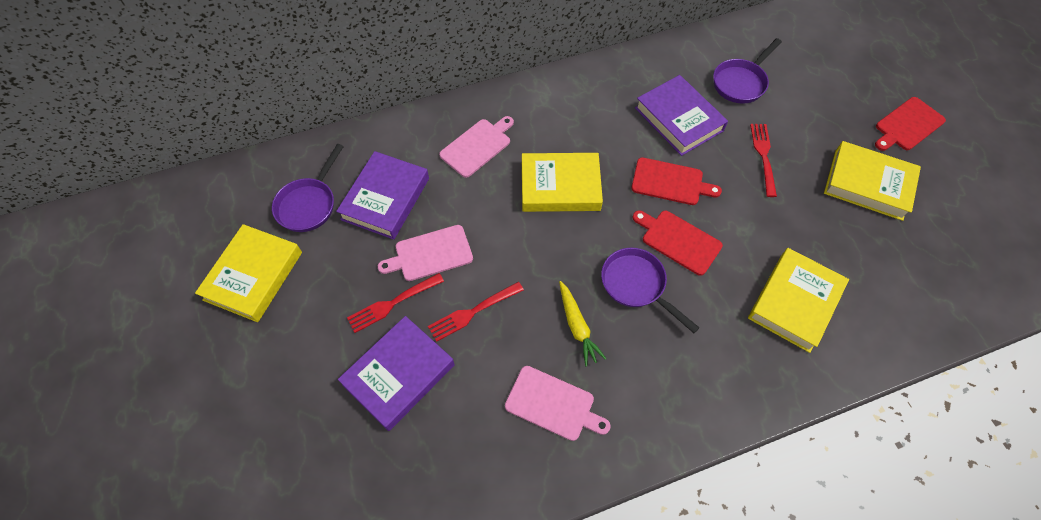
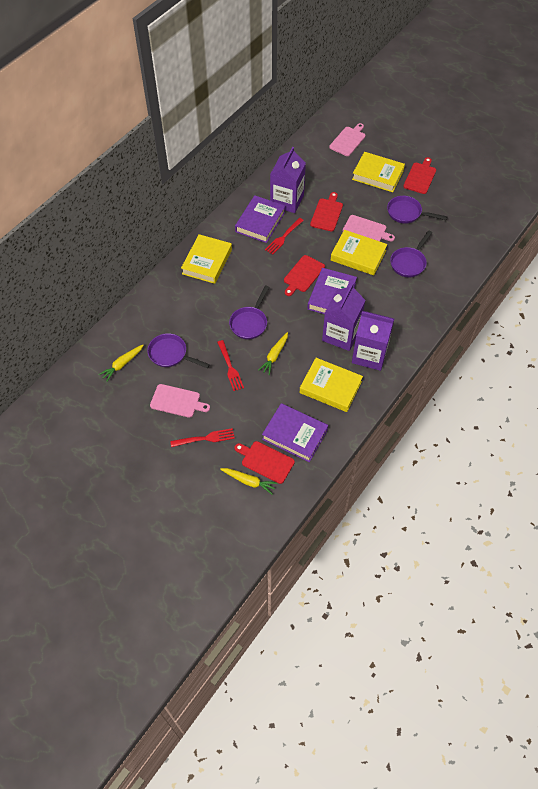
purple carton: 0 -> 3
purple pan: 3 -> 4
red cutting board: 3 -> 4
yellow carrot: 1 -> 3

